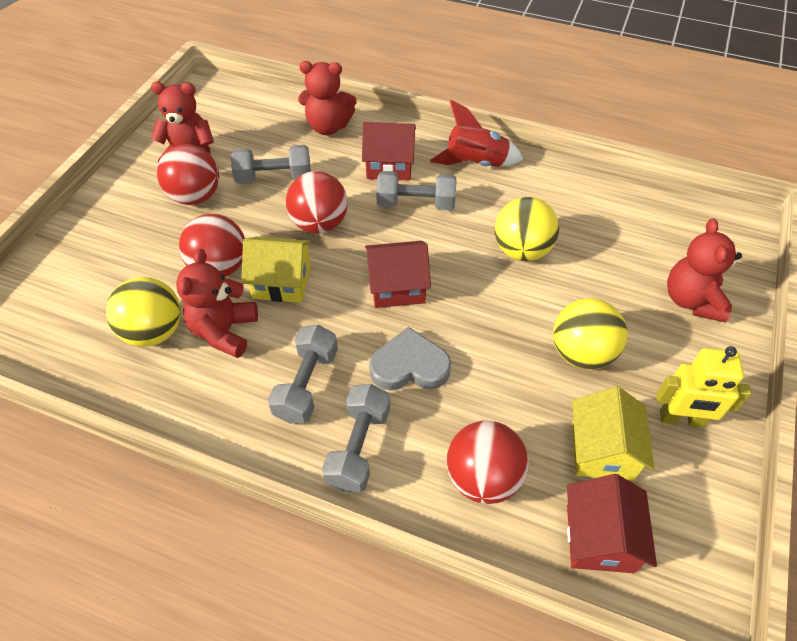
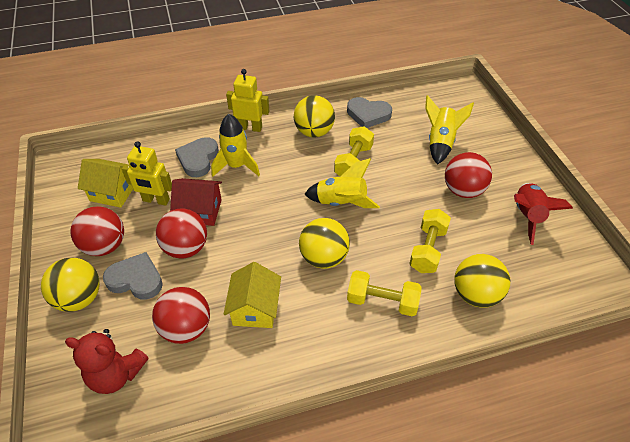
grey dumbbell: 4 -> 0
grey heart: 1 -> 3
red house: 3 -> 1
red teddy bear: 4 -> 1
yellow ball: 3 -> 4
yellow dumbbell: 0 -> 3
yellow robot: 1 -> 2
yellow rocket: 0 -> 3

